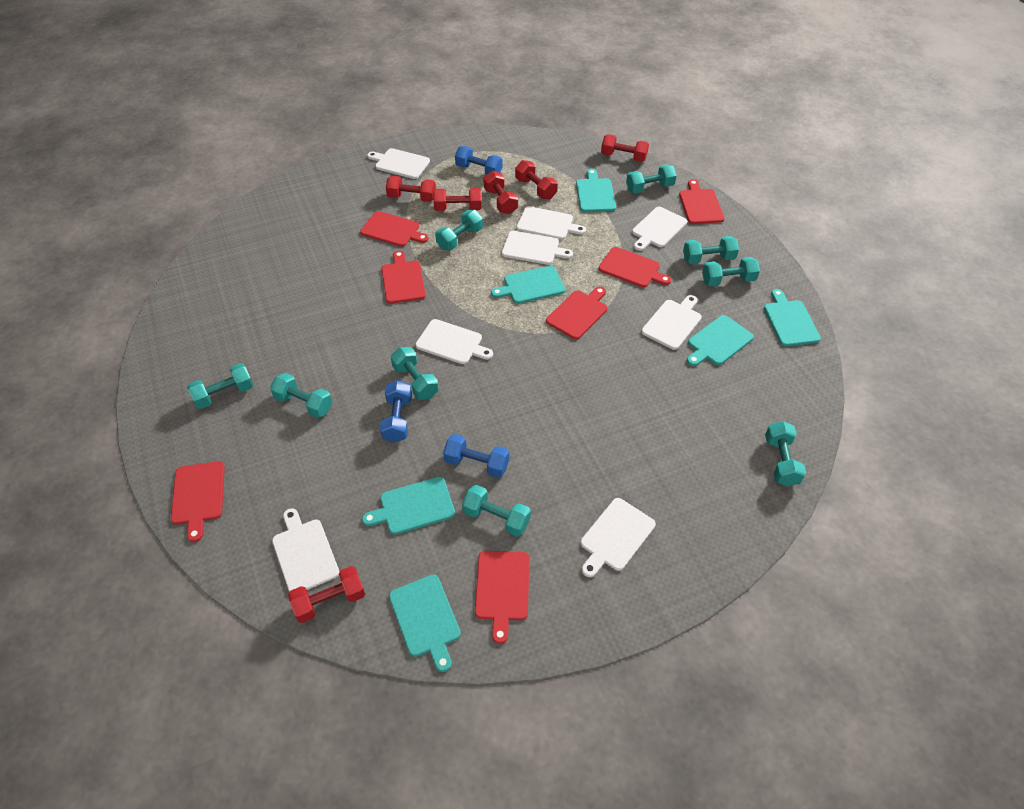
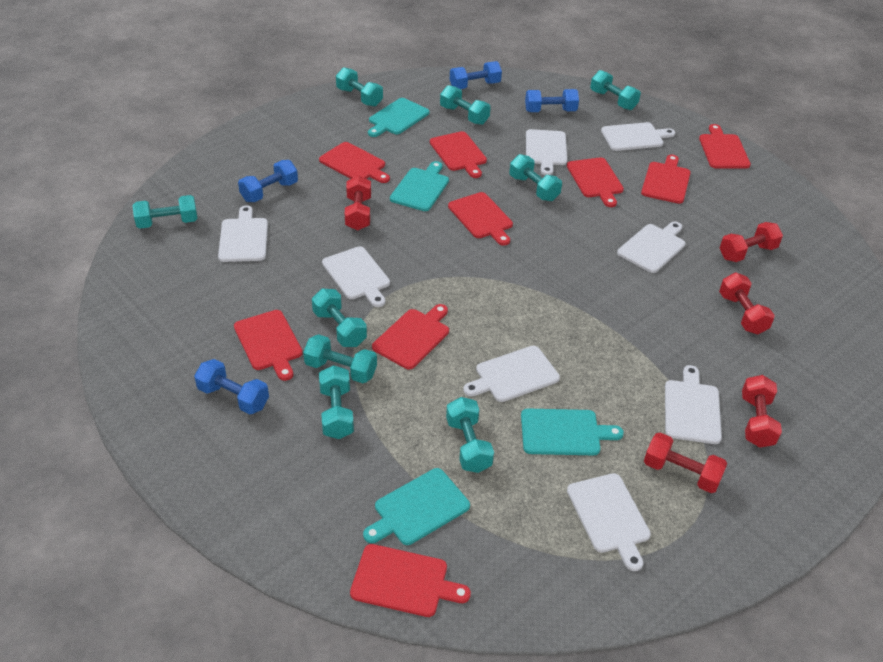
blue dumbbell: 3 -> 4
red cutting board: 7 -> 9
red dumbbell: 6 -> 5
turquoise cutting board: 6 -> 4

